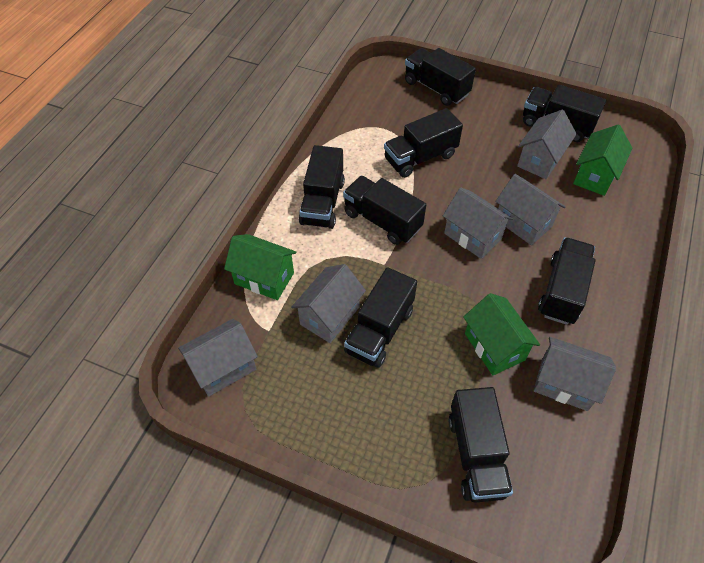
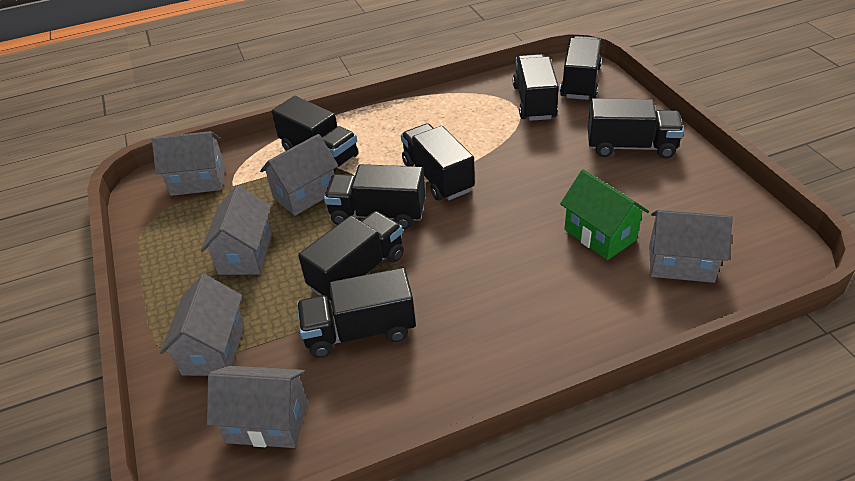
green house: 3 -> 1

